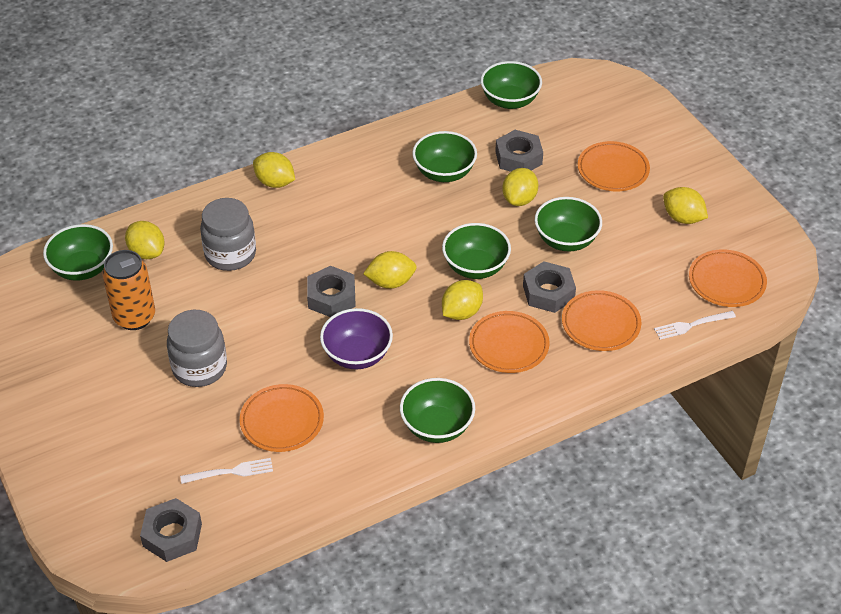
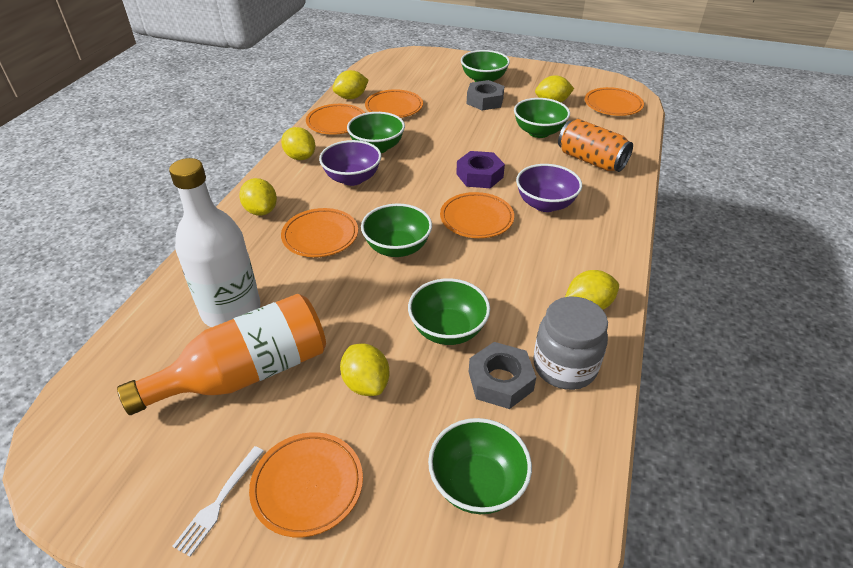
grey jar: 2 -> 1
grey nut: 4 -> 2
orange bottle: 0 -> 1
orange plate: 5 -> 6
purple bowl: 1 -> 2
purple nut: 0 -> 1
white bottle: 0 -> 1
white fork: 2 -> 1

